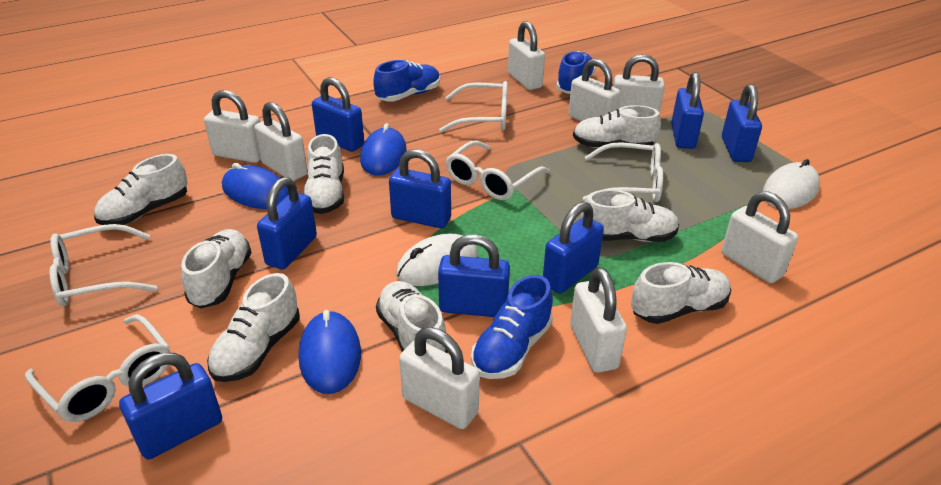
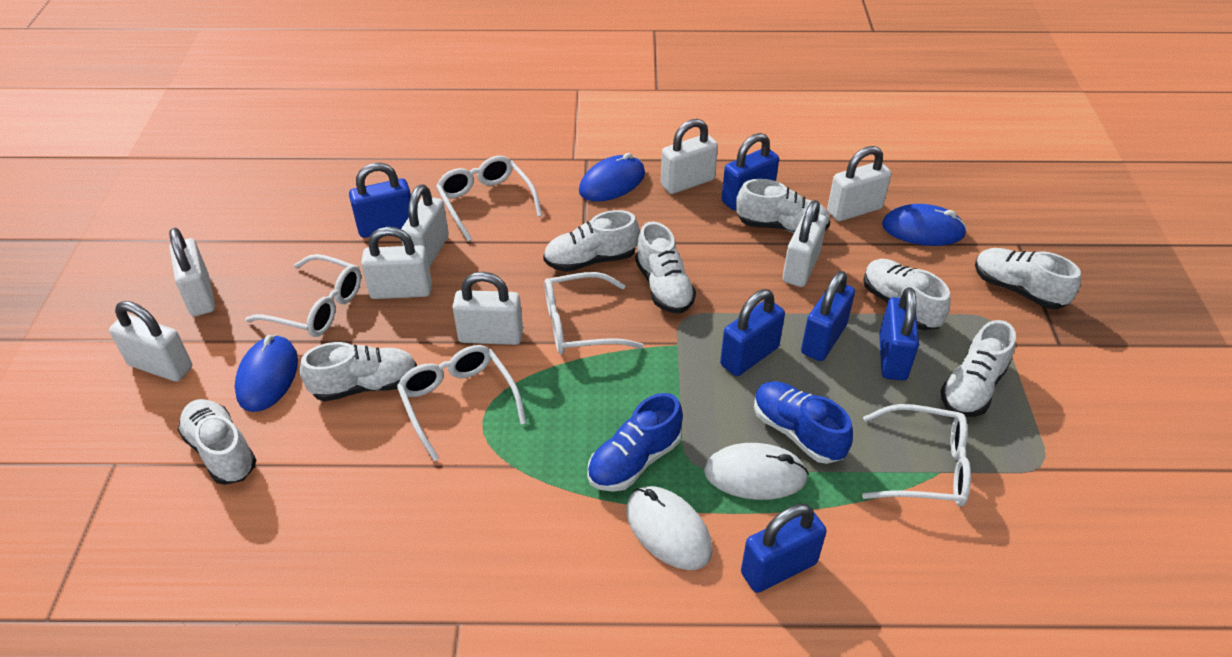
blue padlock: 8 -> 6
blue shoe: 3 -> 2

